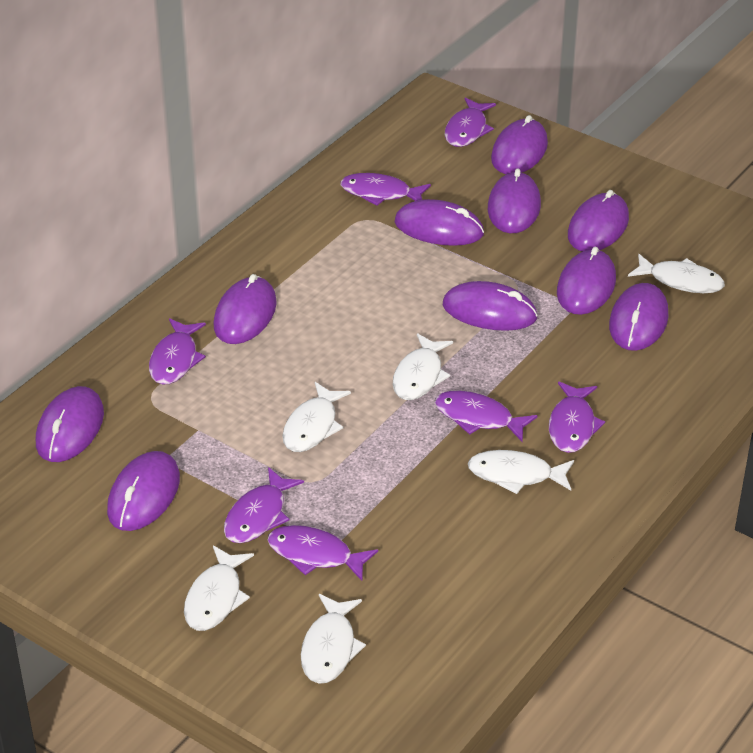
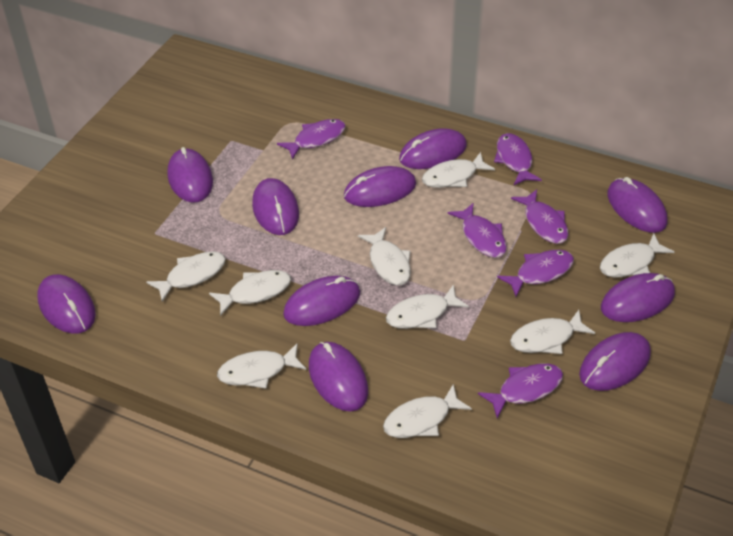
purple fish: 7 -> 6
white fish: 6 -> 9

